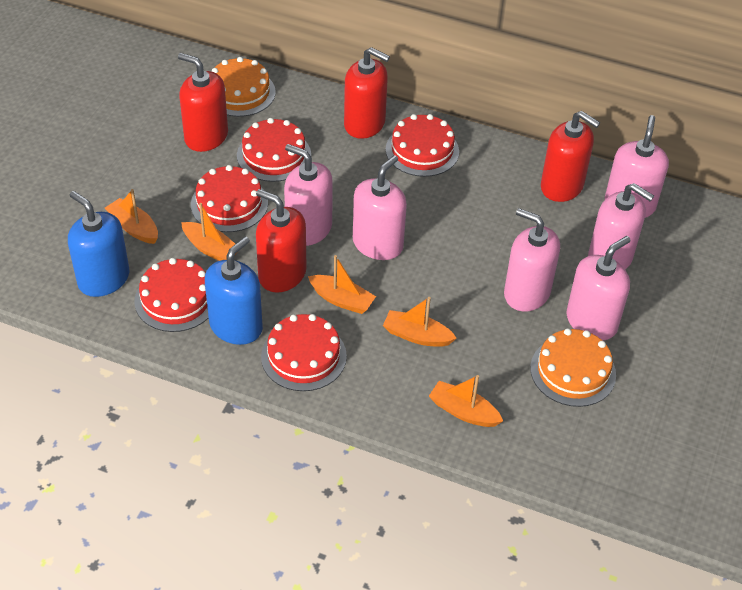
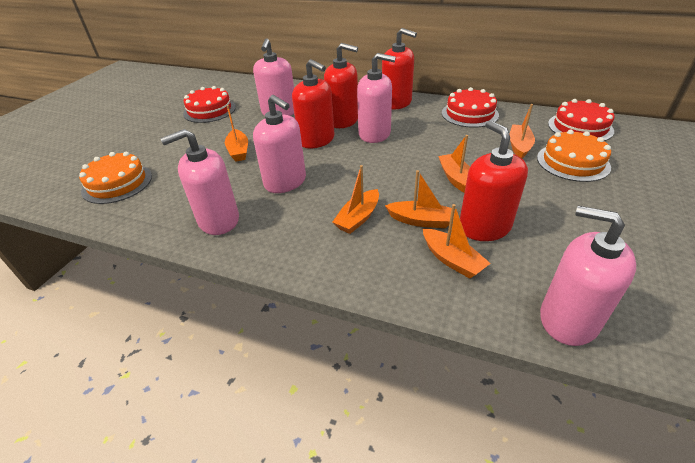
blue soap dispenser: 2 -> 0
orange boat: 5 -> 6
pink soap dispenser: 6 -> 5
red cake: 5 -> 3

